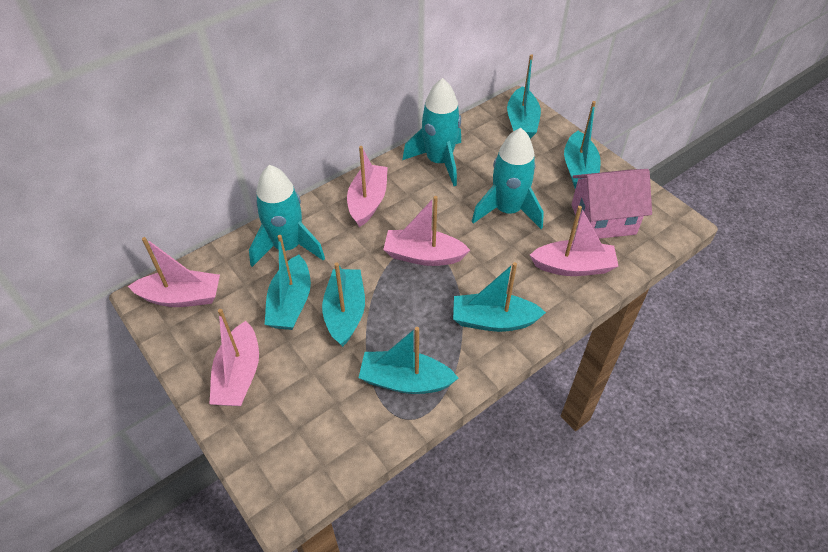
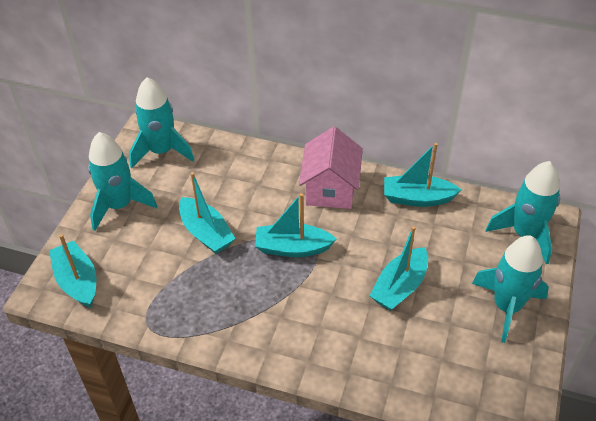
pink boat: 5 -> 0
turquoise boat: 6 -> 5
turquoise rocket: 3 -> 4

